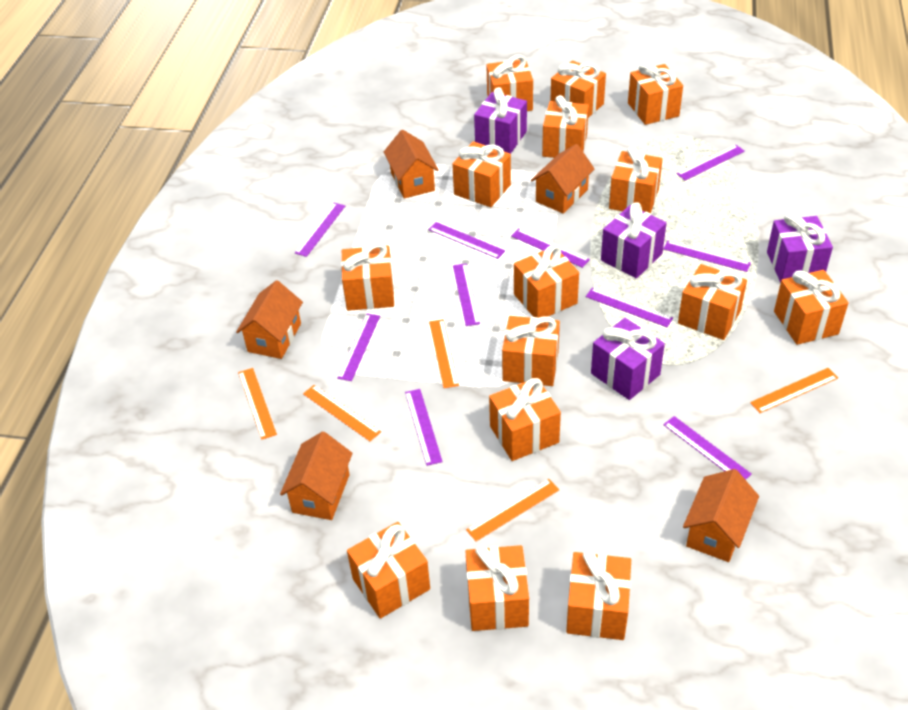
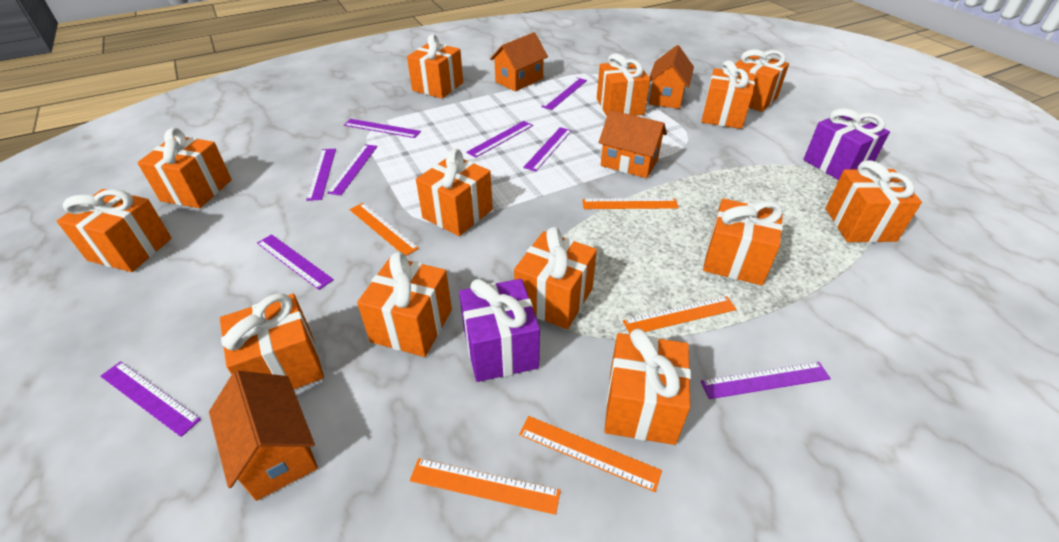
orange gift: 15 -> 13
orange house: 5 -> 4
purple gift: 4 -> 2
purple ruler: 10 -> 9

